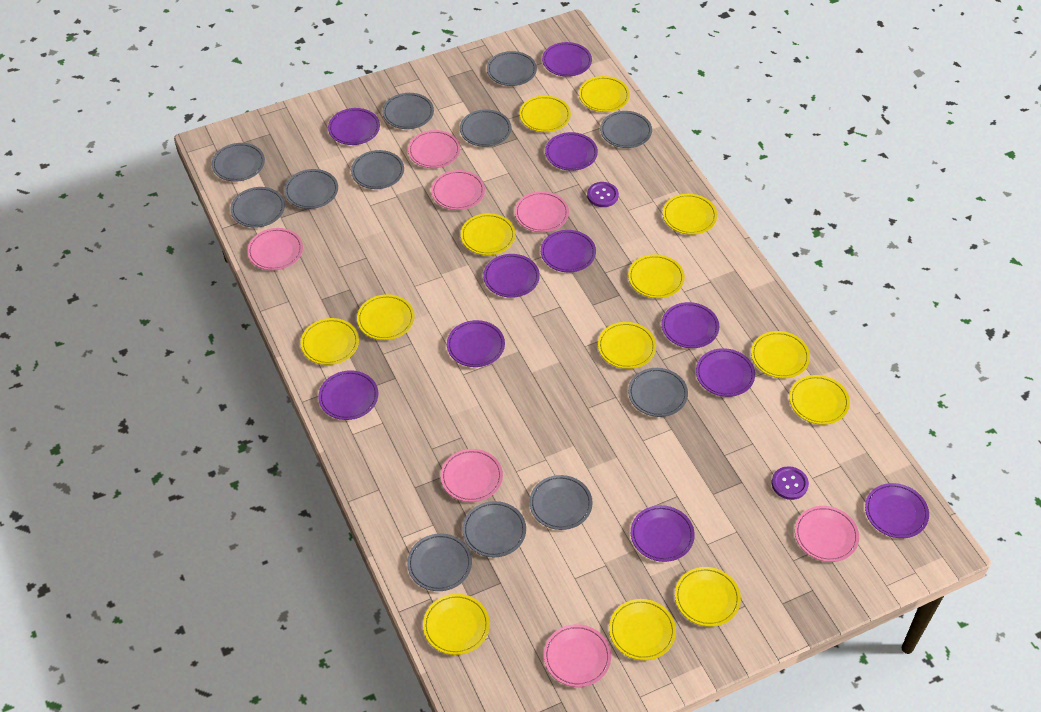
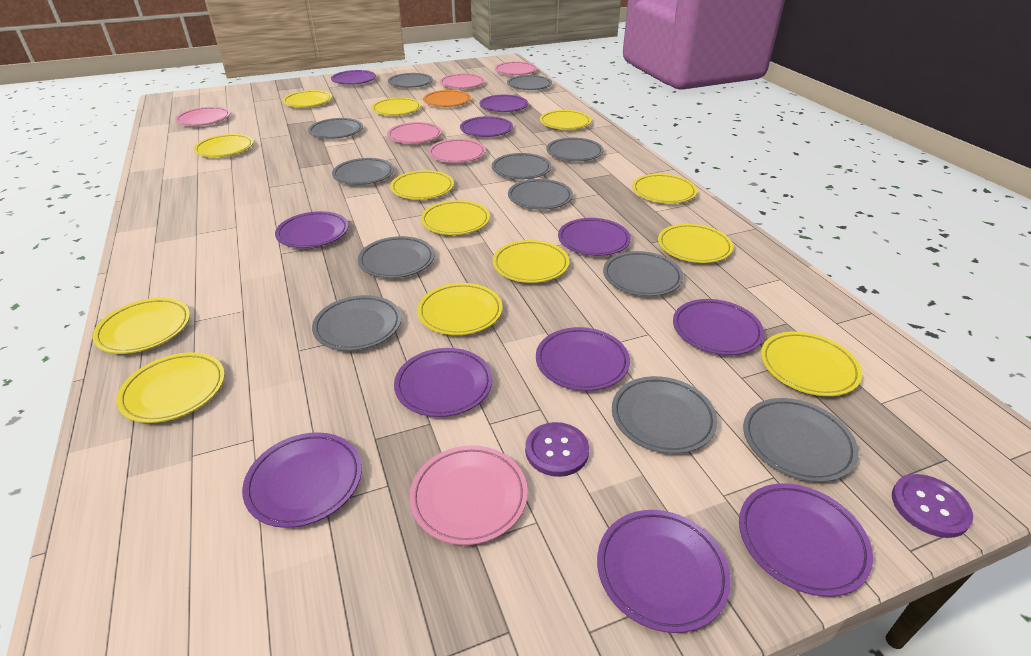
orange plate: 0 -> 1
pink plate: 7 -> 6

